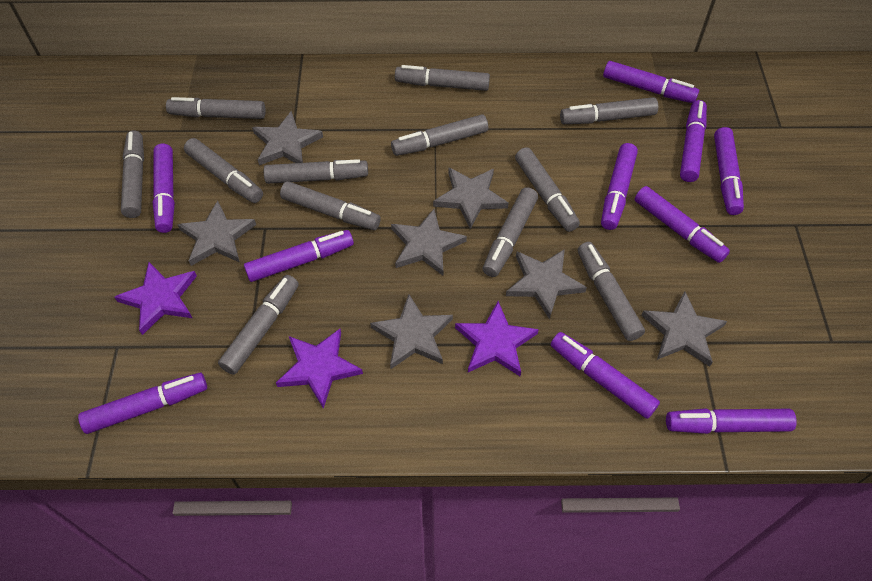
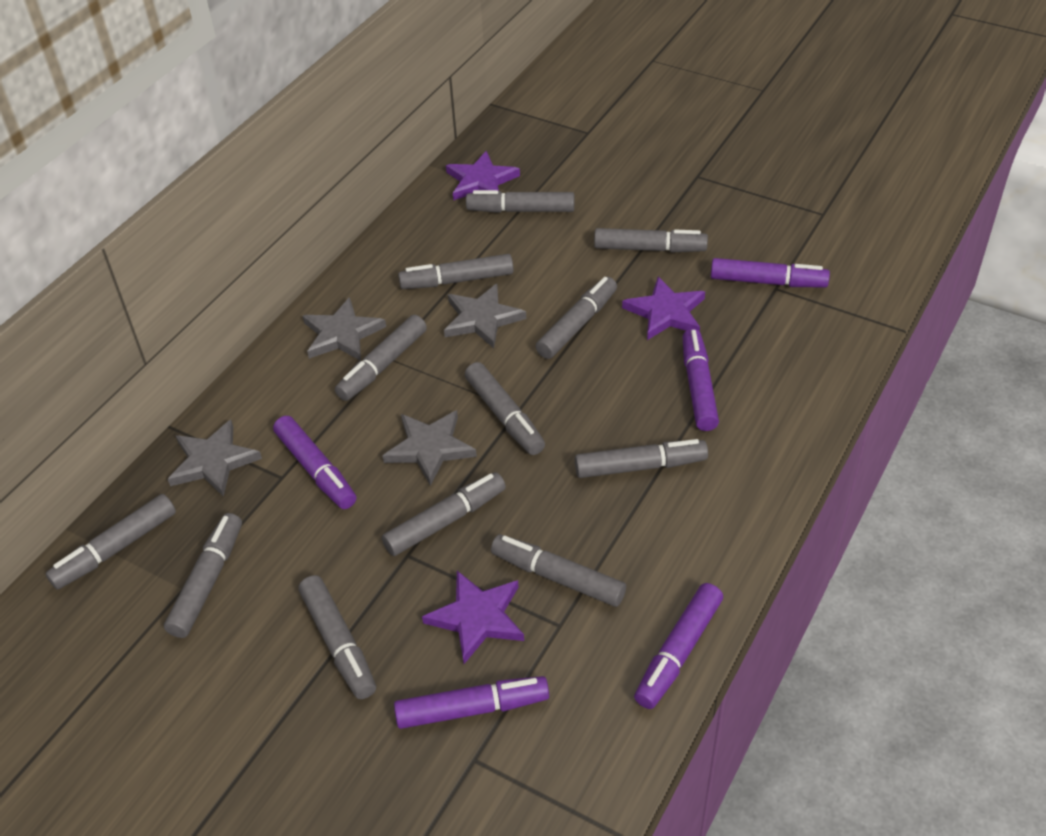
grey star: 7 -> 4
purple marker: 10 -> 5

